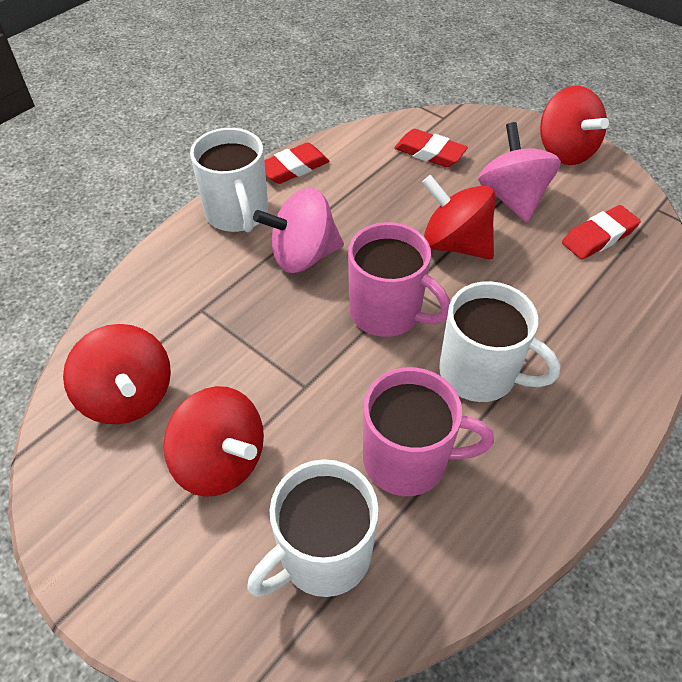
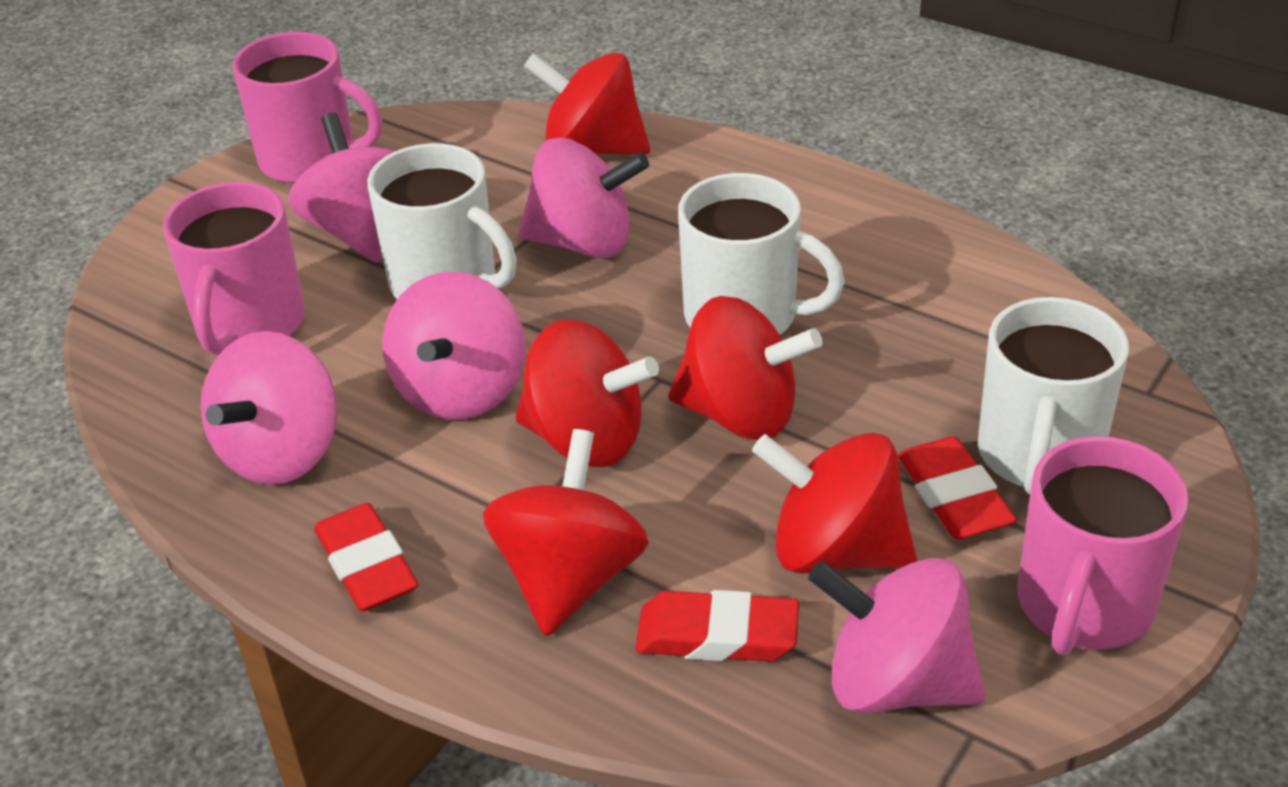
pink mug: 2 -> 3
pink spinning top: 2 -> 5
red spinning top: 4 -> 5

